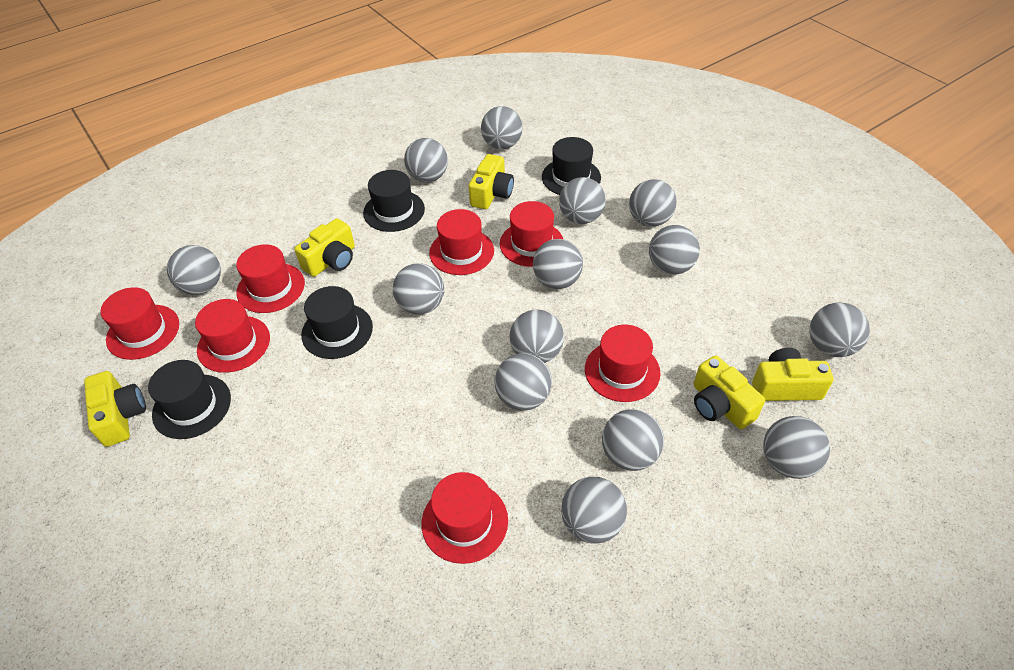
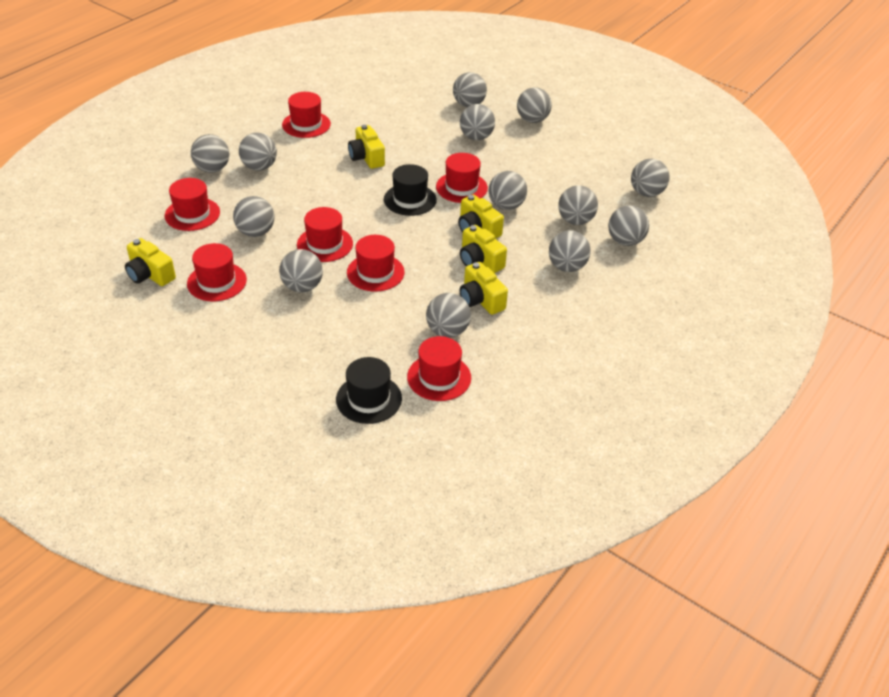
black hat: 4 -> 2
grey ball: 14 -> 13

